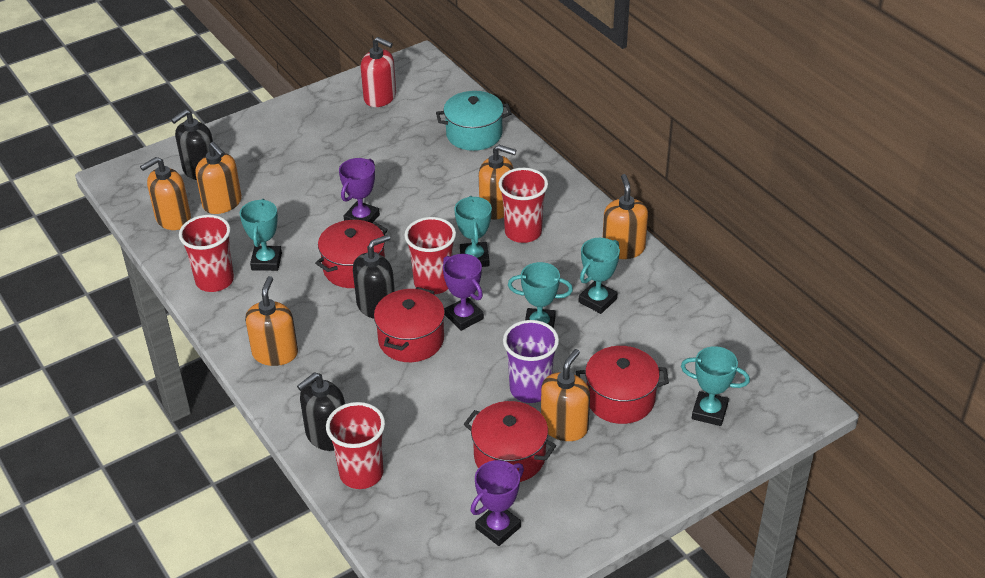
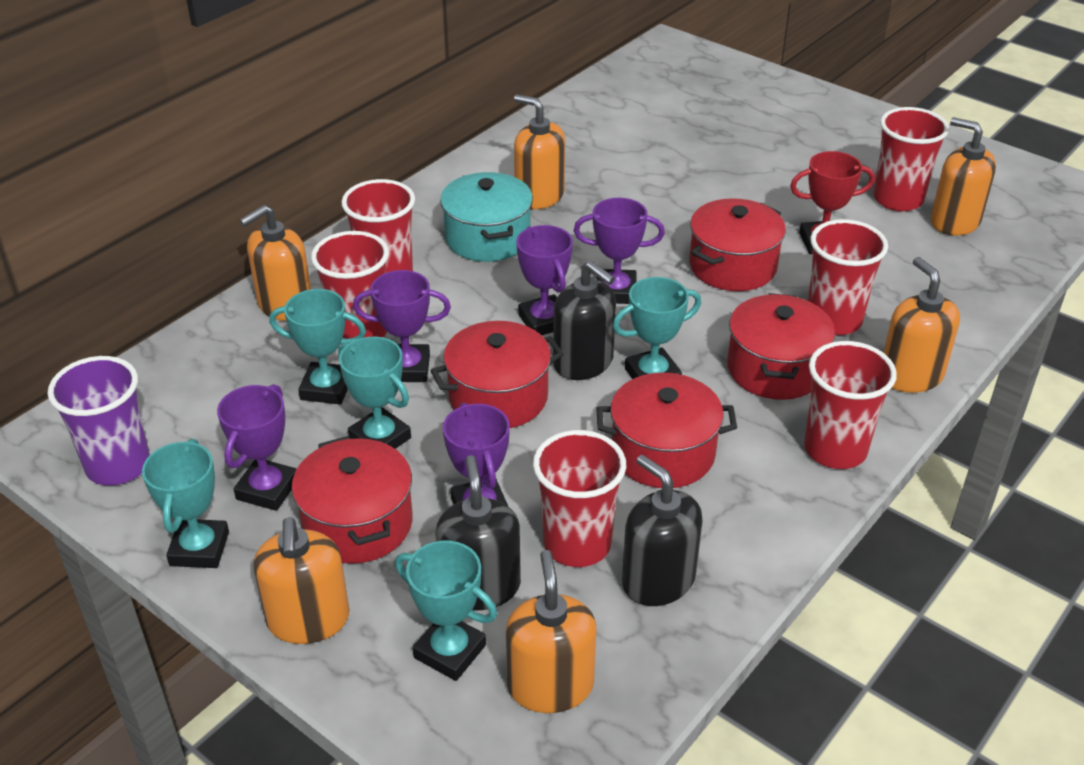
purple trophy: 3 -> 5
red cup: 4 -> 6
red pot: 4 -> 5
red soap dispenser: 1 -> 0
red trophy: 0 -> 1

